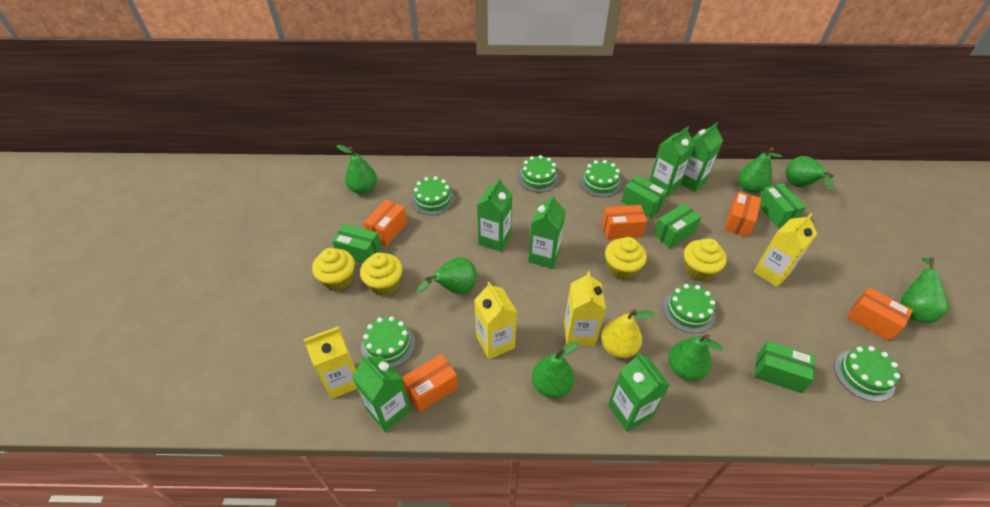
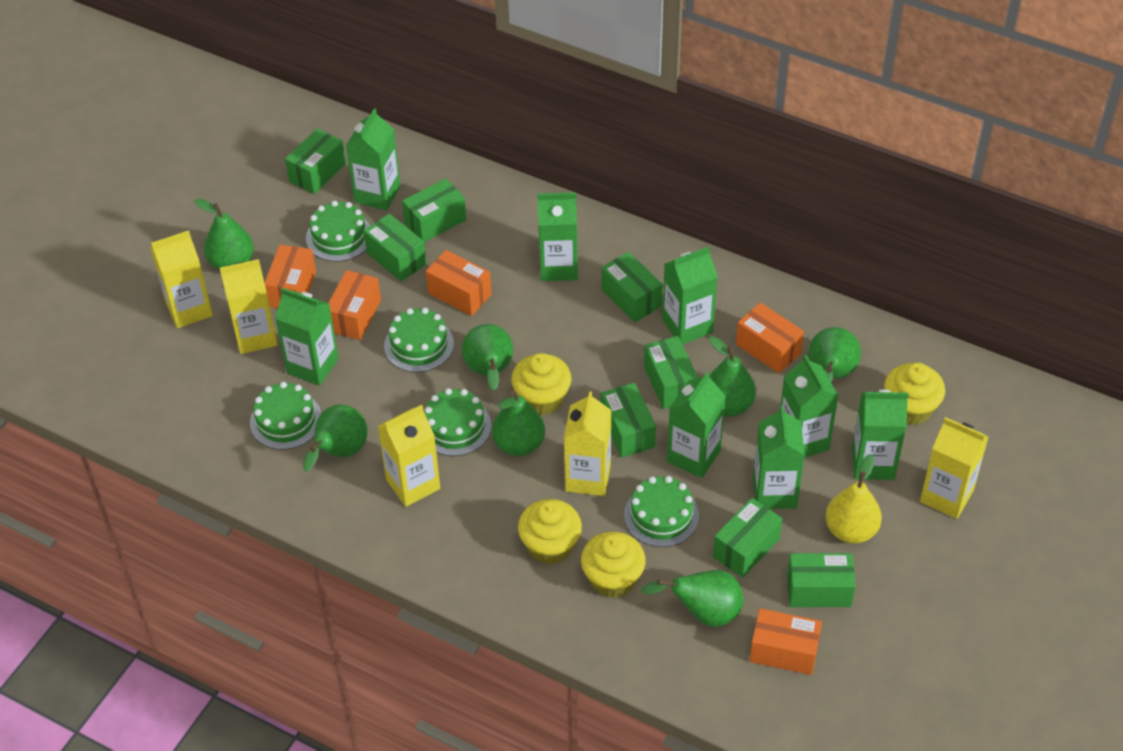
green box: 5 -> 8
green cake: 6 -> 5
green carton: 6 -> 8
yellow carton: 4 -> 5

